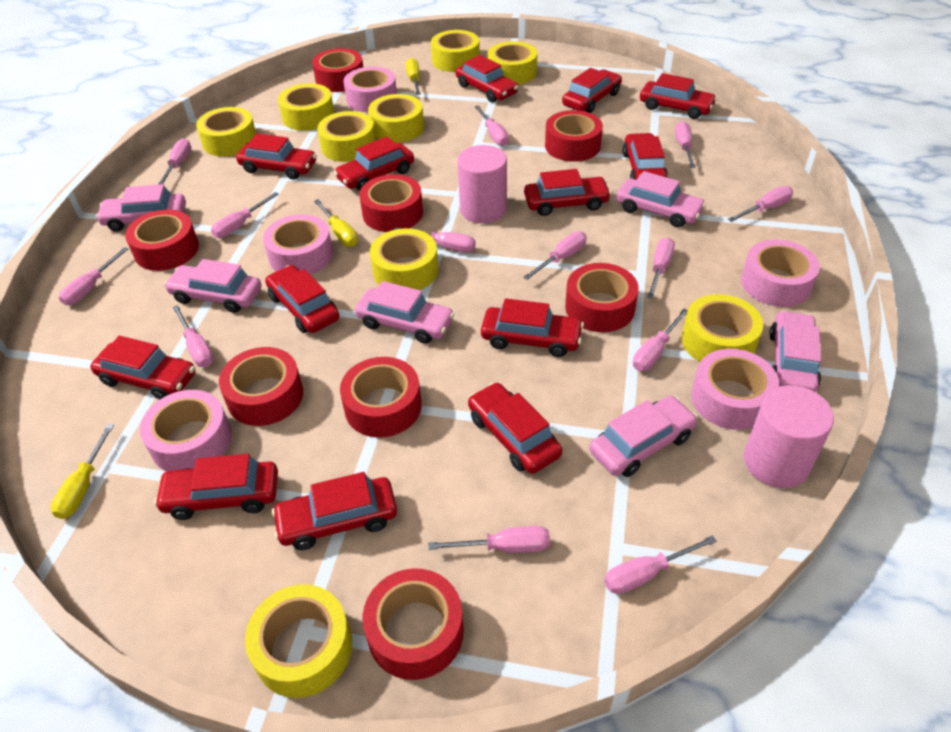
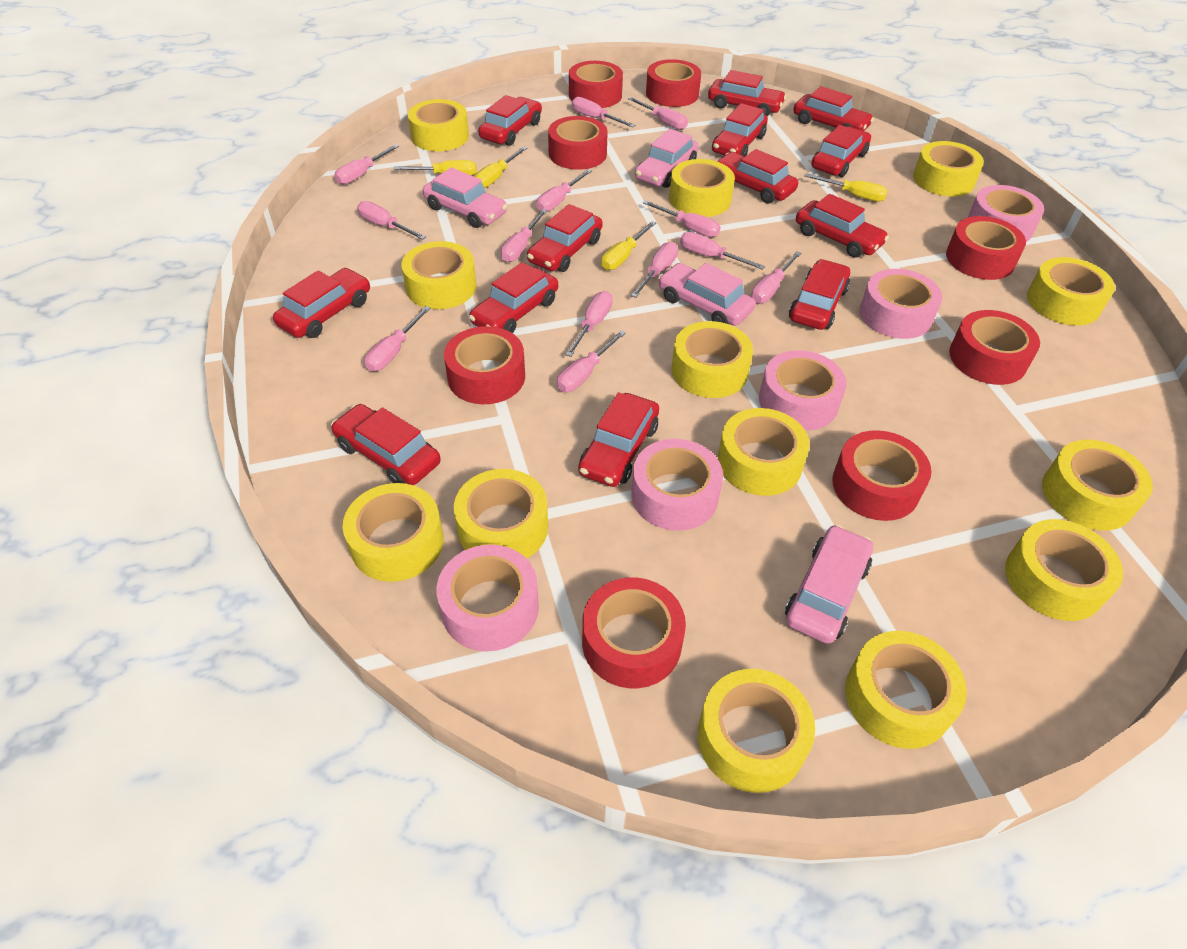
pink car: 6 -> 4
pink cylinder: 2 -> 0
yellow screwdriver: 3 -> 4
yellow tape: 9 -> 13

